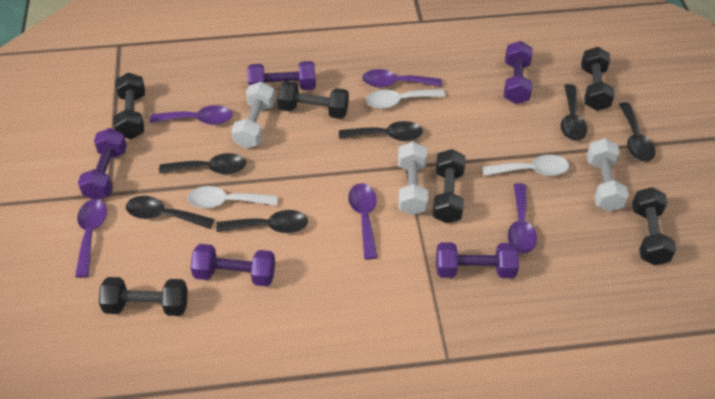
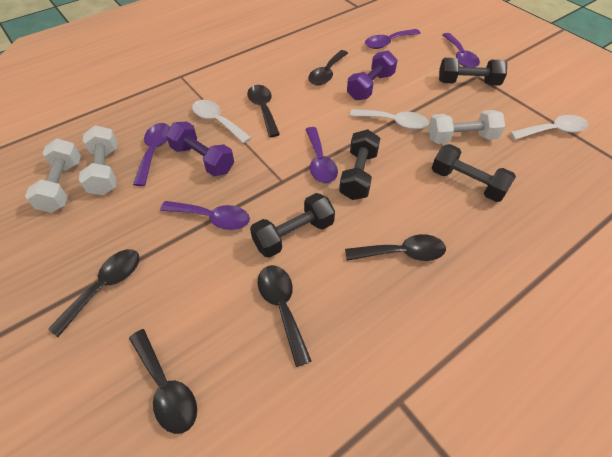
black dumbbell: 6 -> 4
purple dumbbell: 5 -> 2

